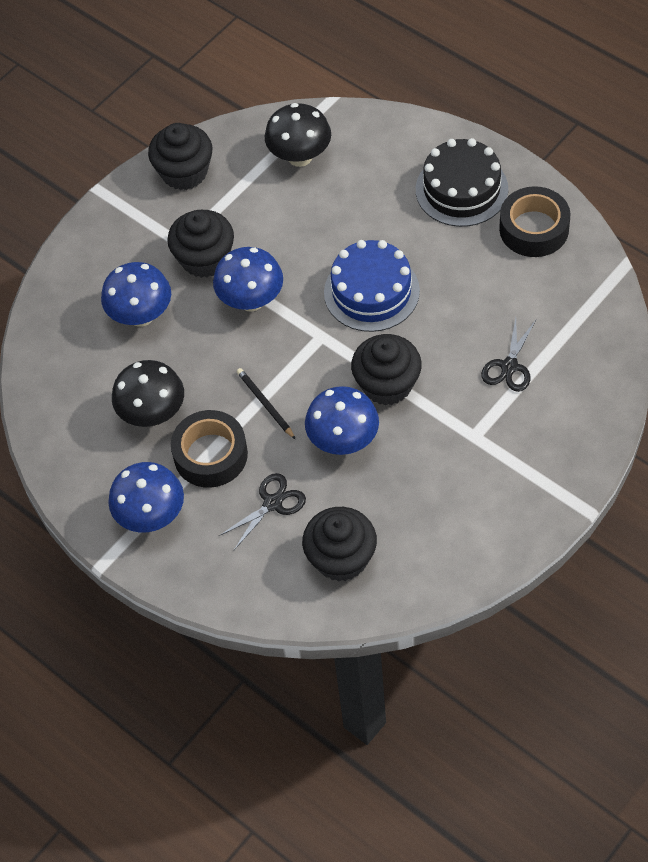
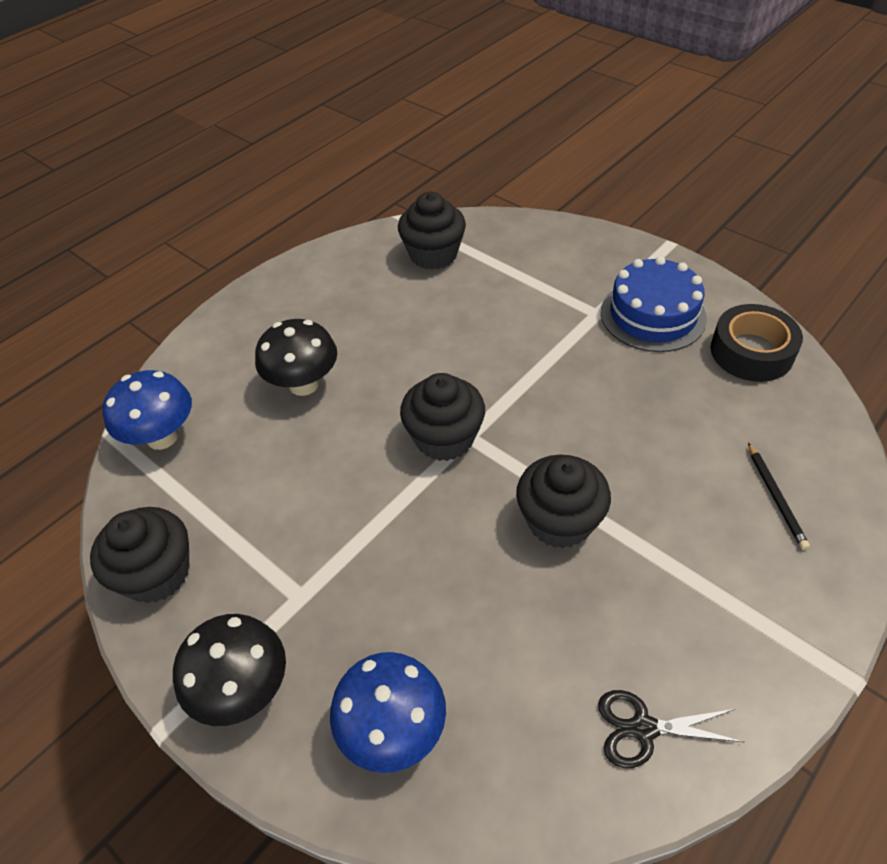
black cake: 1 -> 0
black scissors: 2 -> 1
black tape: 2 -> 1
blue mushroom: 4 -> 2

